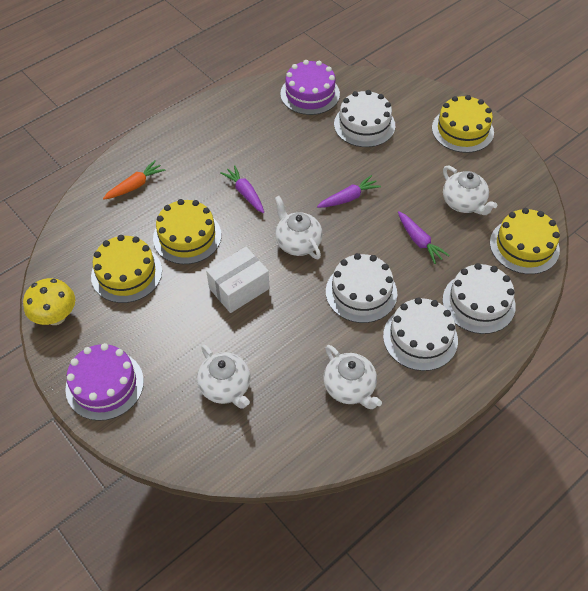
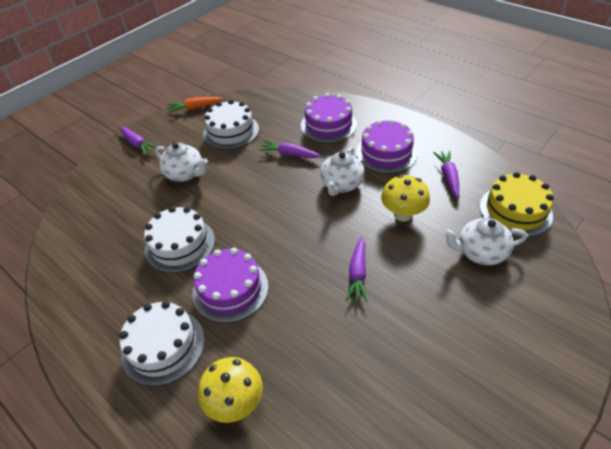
purple cake: 2 -> 3
purple carrot: 3 -> 4
white box: 1 -> 0
white cake: 4 -> 3
white teapot: 4 -> 3
yellow cake: 4 -> 1
yellow mushroom: 1 -> 2

